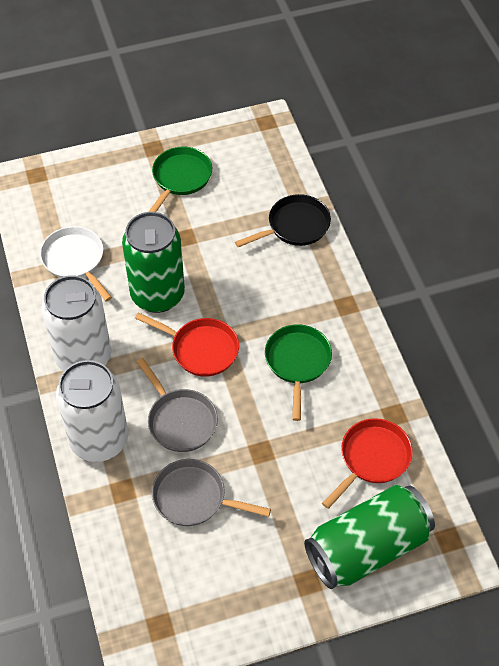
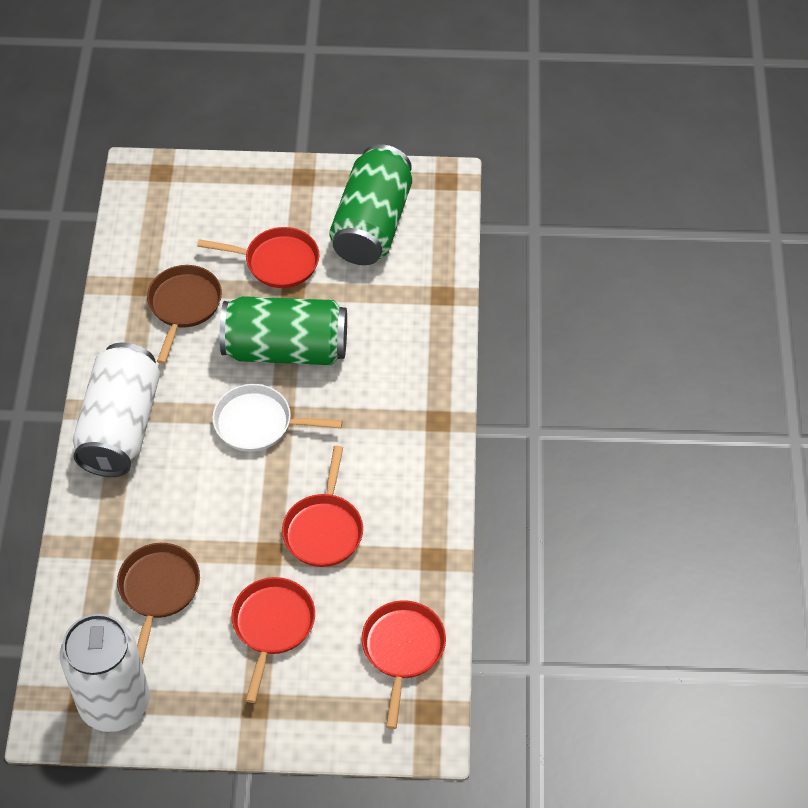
black pan: 1 -> 0
brown pan: 0 -> 2
green pan: 2 -> 0
grey pan: 2 -> 0
red pan: 2 -> 4

